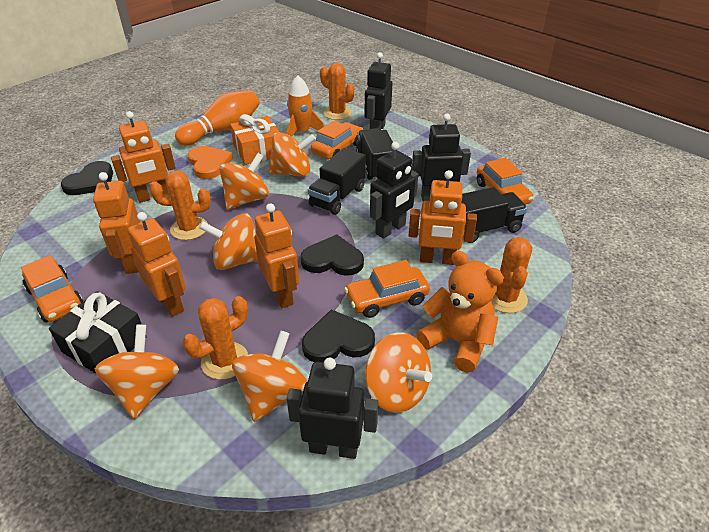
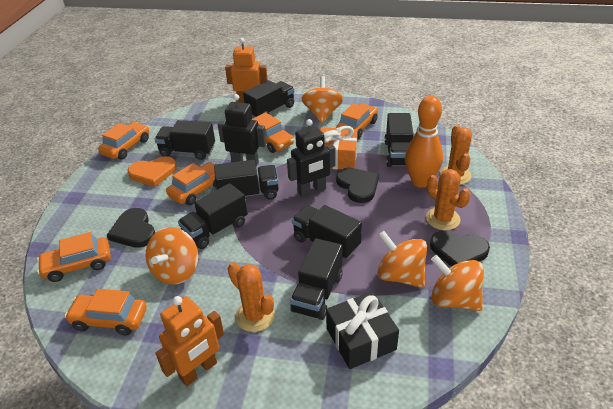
black robot: 4 -> 2
black truck: 3 -> 7
orange cactus: 4 -> 3
orange car: 4 -> 6
orange robot: 5 -> 2
orange rocket: 1 -> 0
orange spinning top: 6 -> 4
orange teddy bear: 1 -> 0

